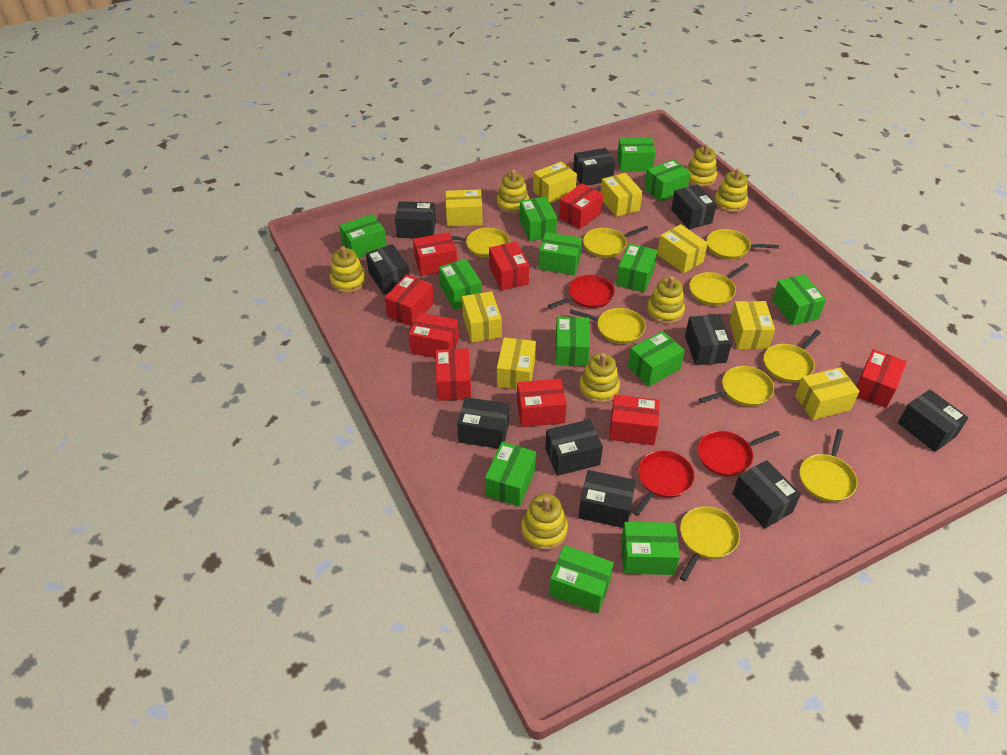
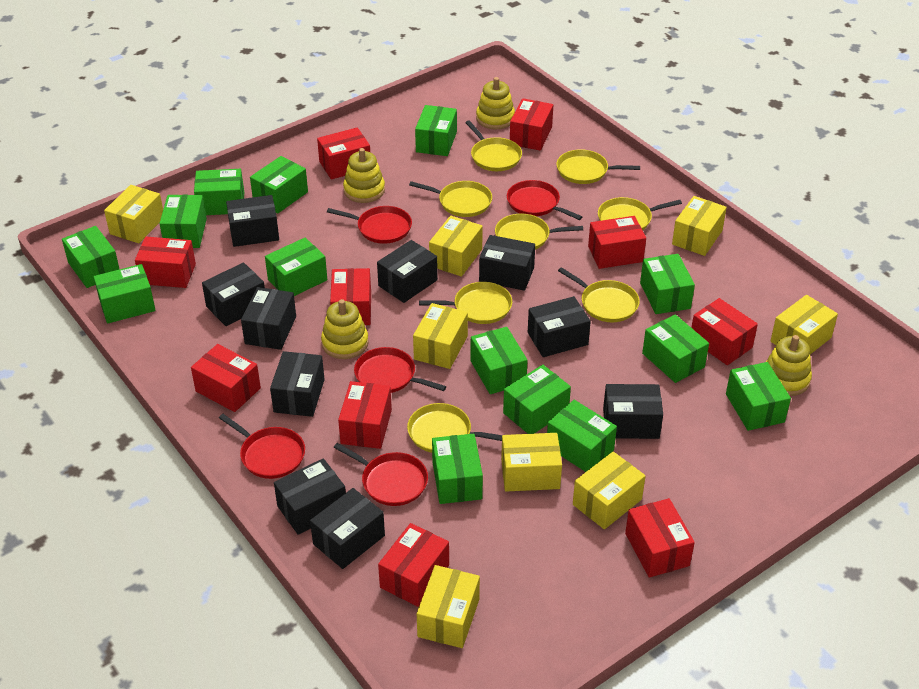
green box: 13 -> 14
red box: 9 -> 10
red pan: 3 -> 5
yellow pan: 9 -> 8
yellow stacking toy: 7 -> 4

